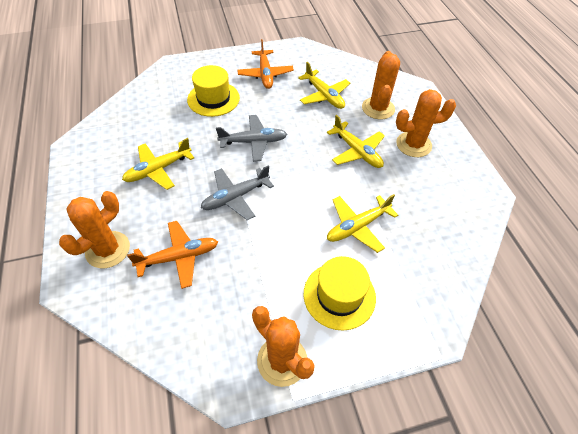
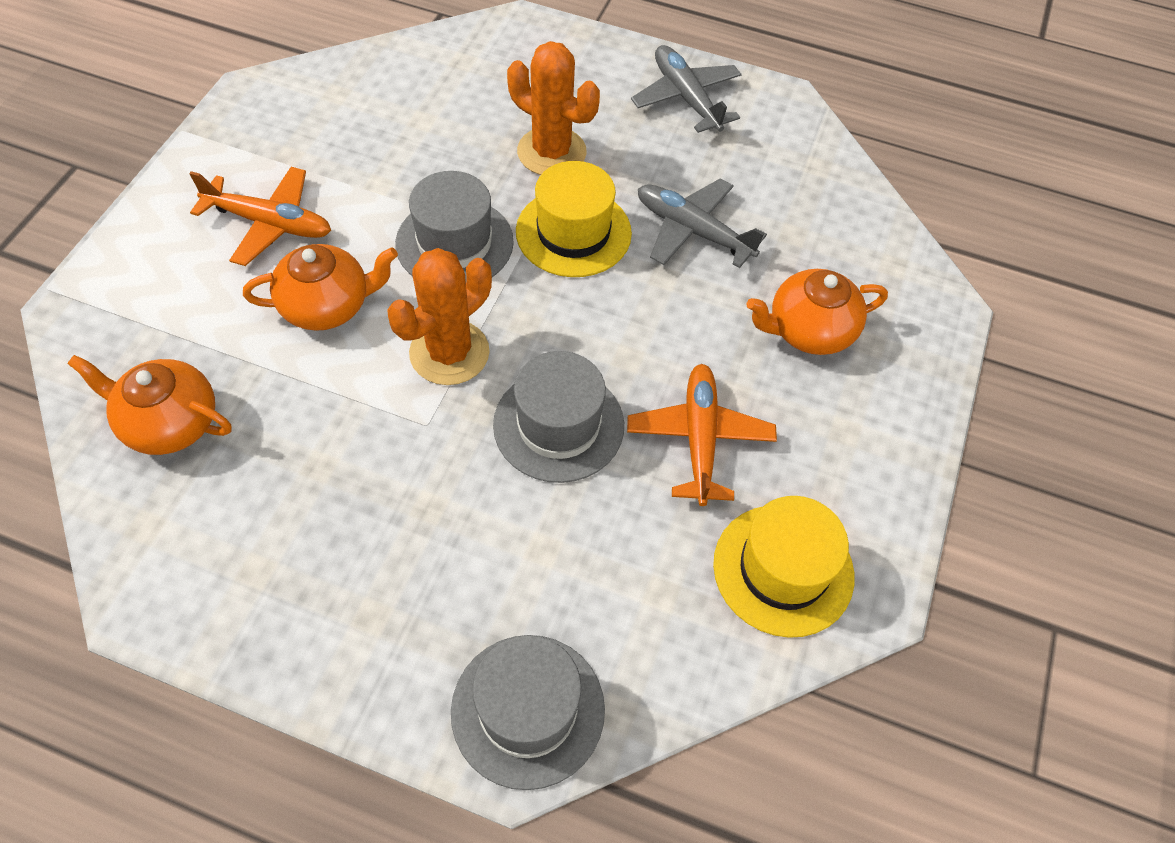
grey hat: 0 -> 3
orange cactus: 4 -> 2
orange teapot: 0 -> 3
yellow plane: 4 -> 0

